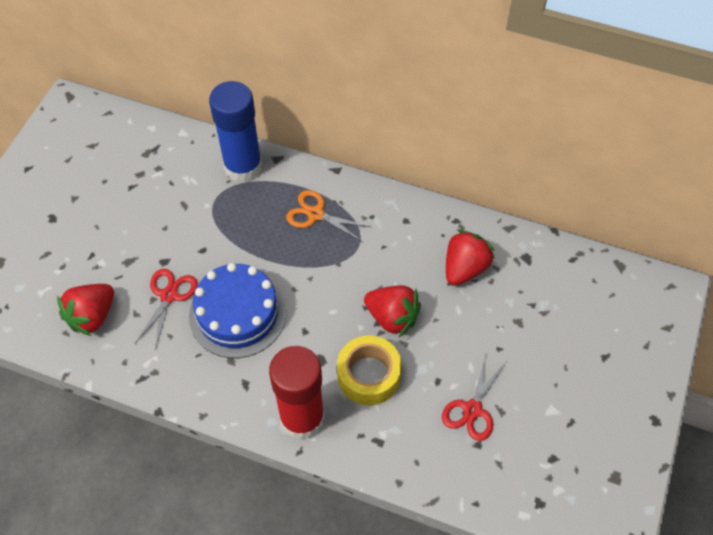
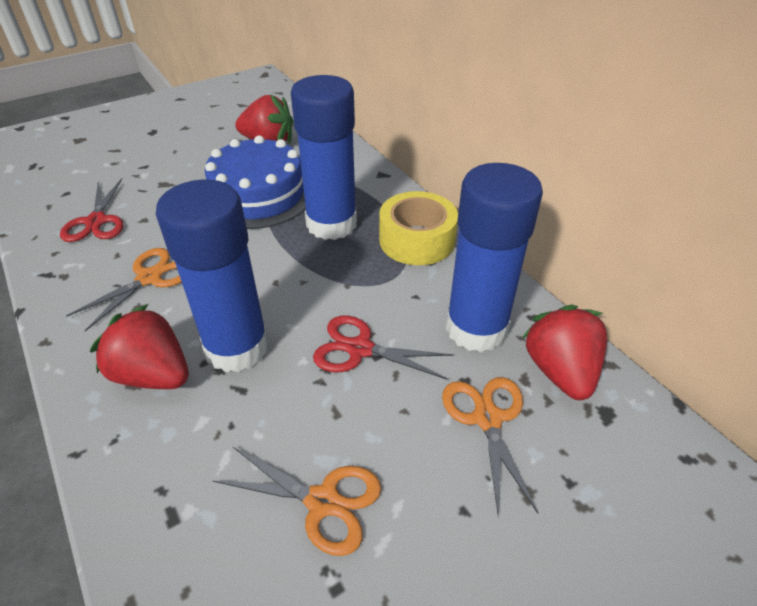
blue glue stick: 1 -> 3
orange scissors: 1 -> 3
red glue stick: 1 -> 0

